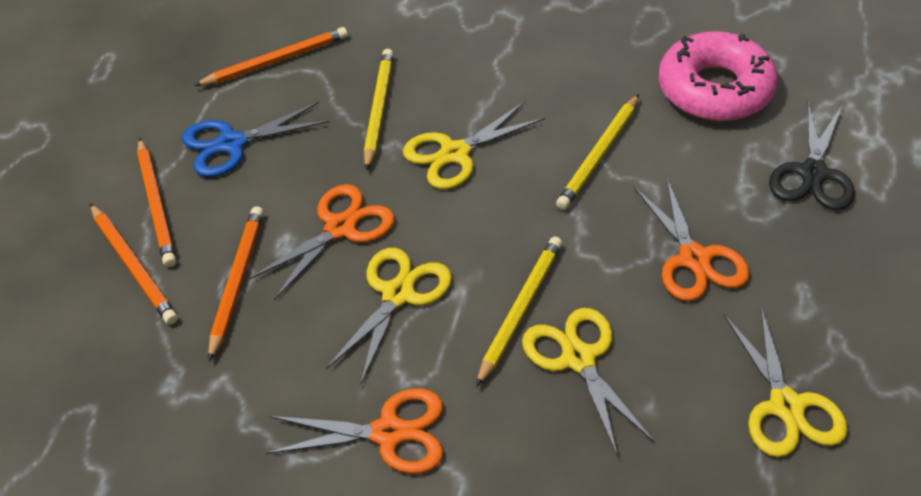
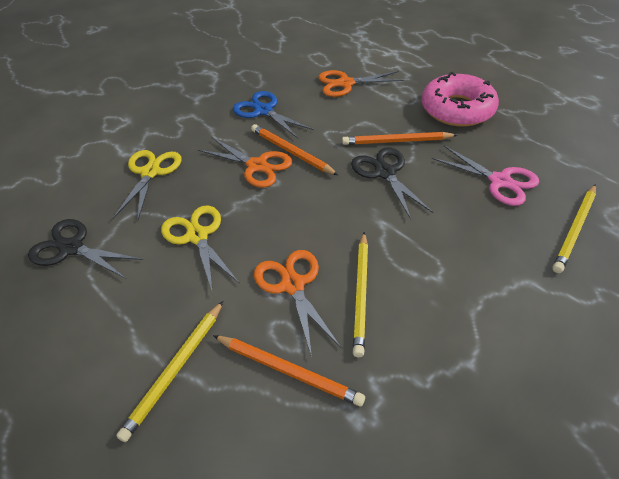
black scissors: 1 -> 2
orange pencil: 4 -> 3
pink scissors: 0 -> 1
yellow scissors: 4 -> 2

